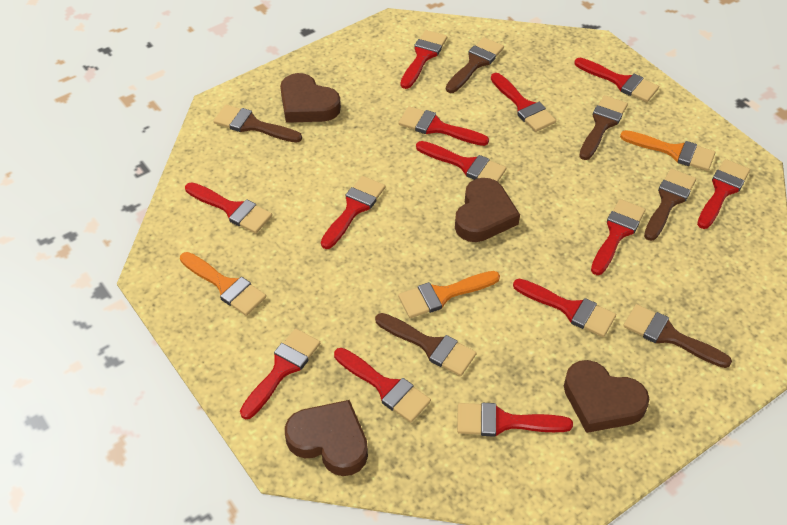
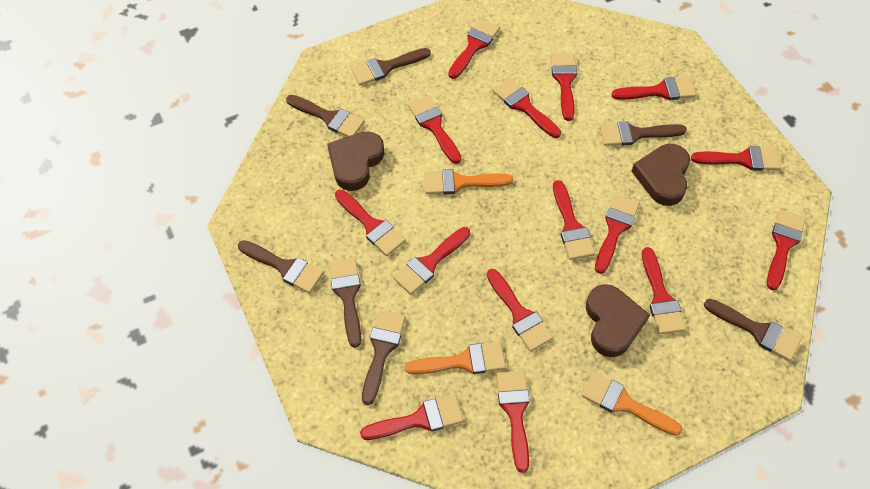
brown brush: 6 -> 7
brown heart: 4 -> 3
red brush: 13 -> 15

